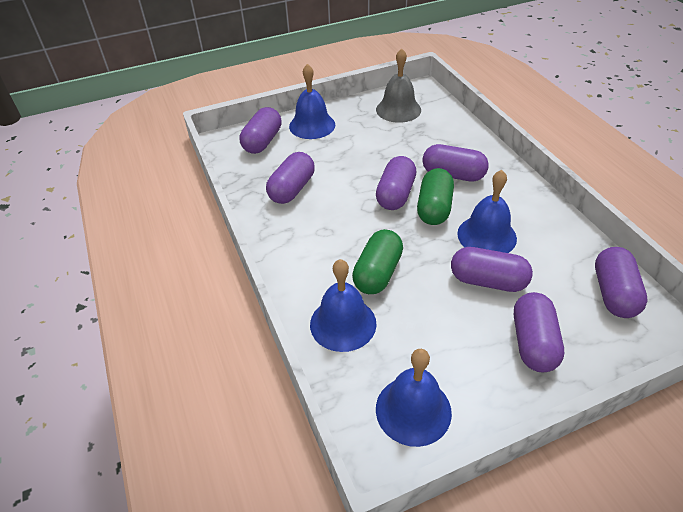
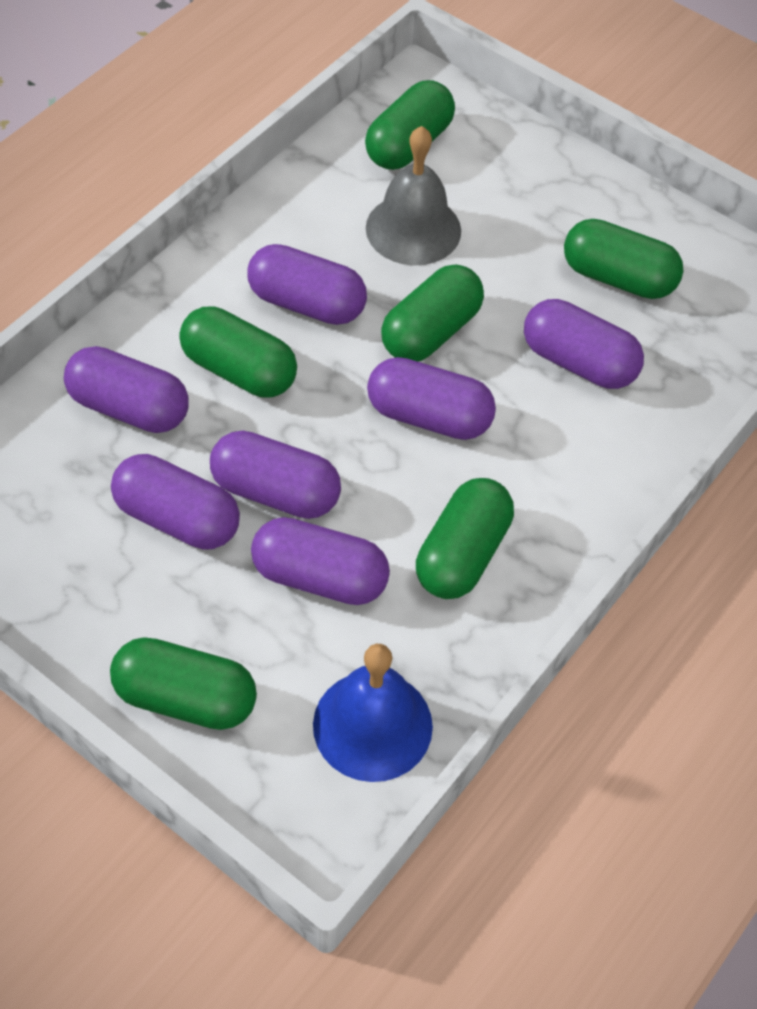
blue bell: 4 -> 1
green capsule: 2 -> 6

